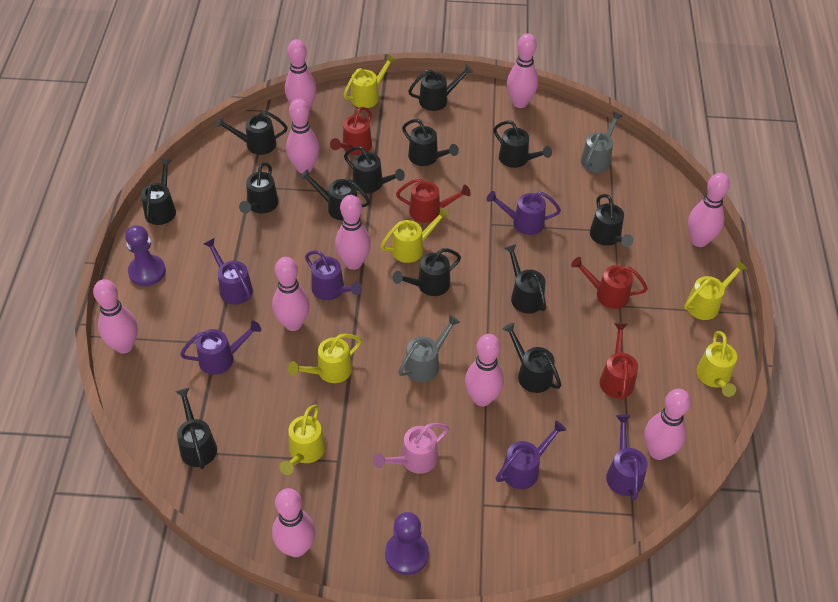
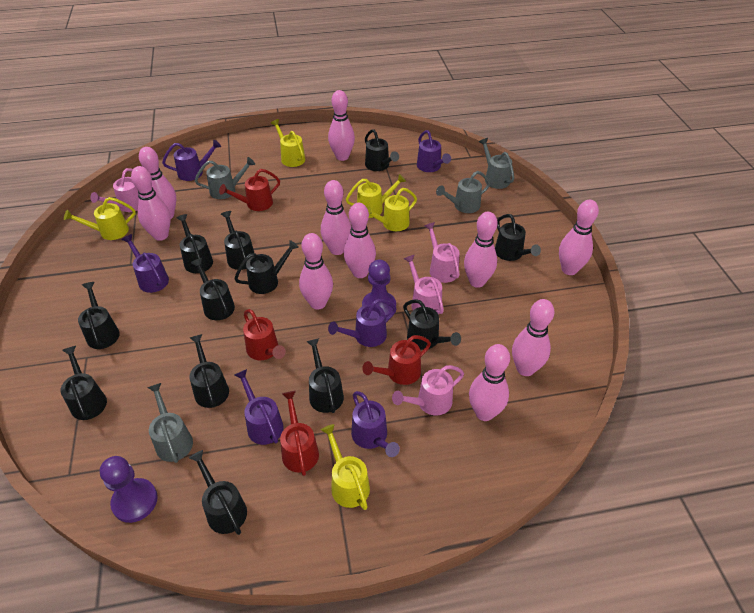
black watering can: 13 -> 12
grey watering can: 2 -> 4
pink watering can: 1 -> 4
yellow watering can: 6 -> 5

